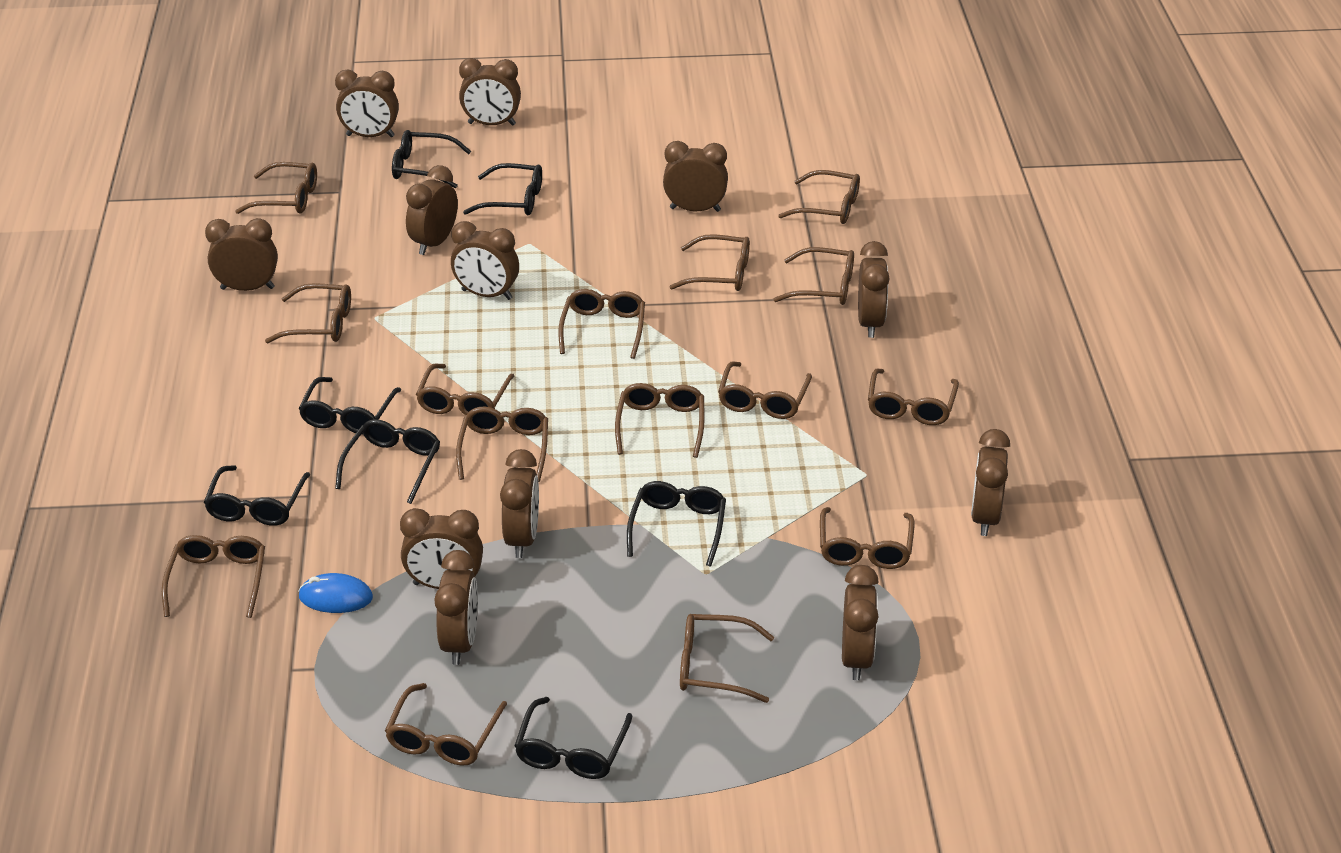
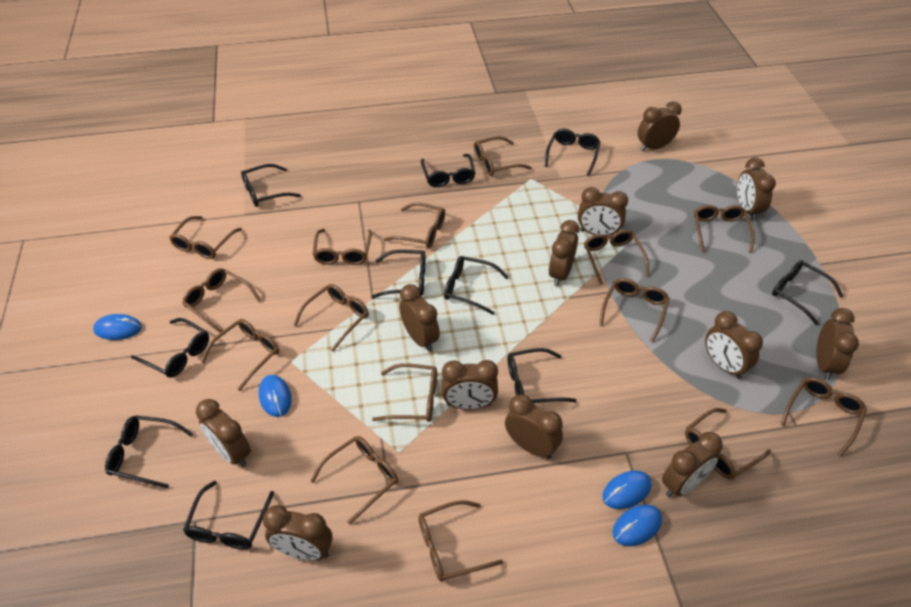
black glasses: 7 -> 10
blue mouse: 1 -> 4

